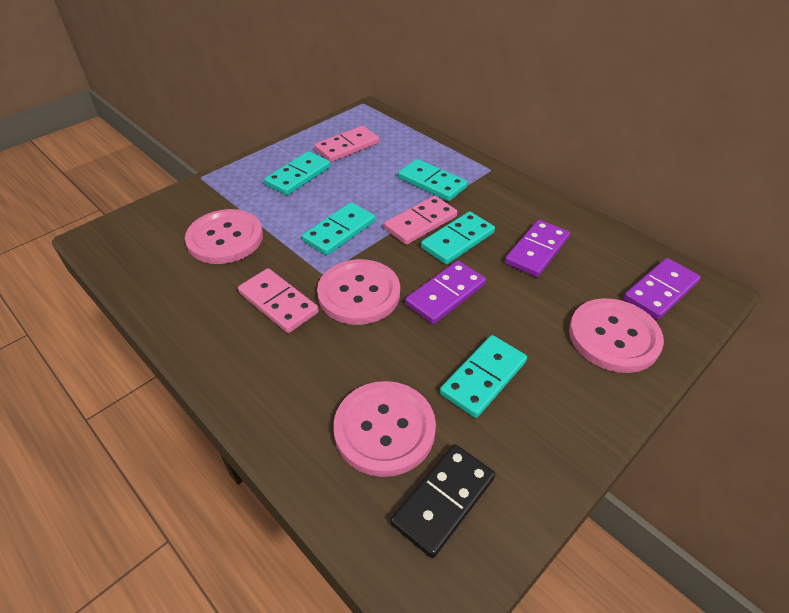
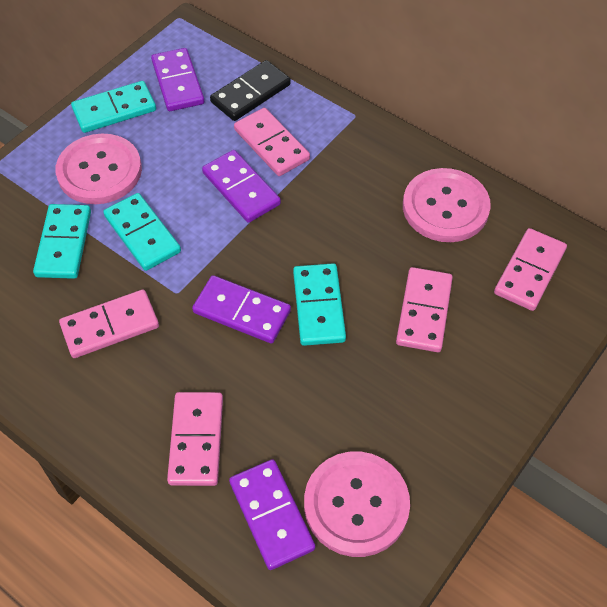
pink button: 4 -> 3
pink domino: 3 -> 5
purple domino: 3 -> 4
turquoise domino: 5 -> 4

